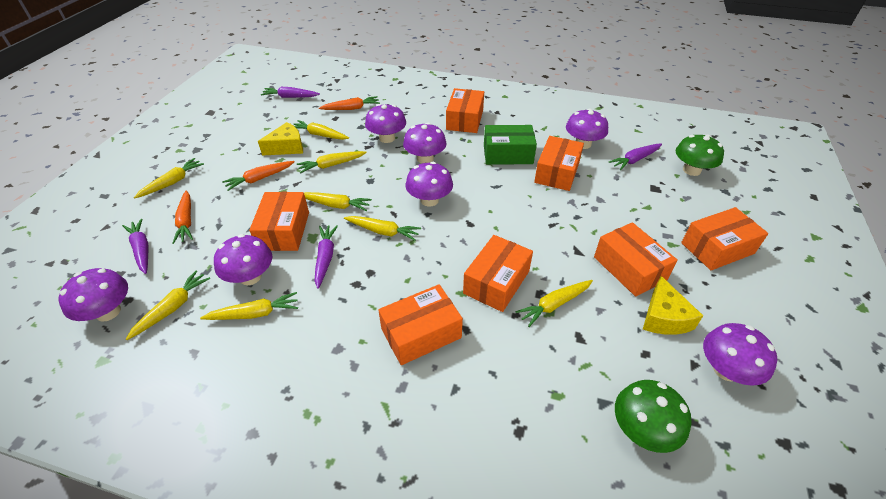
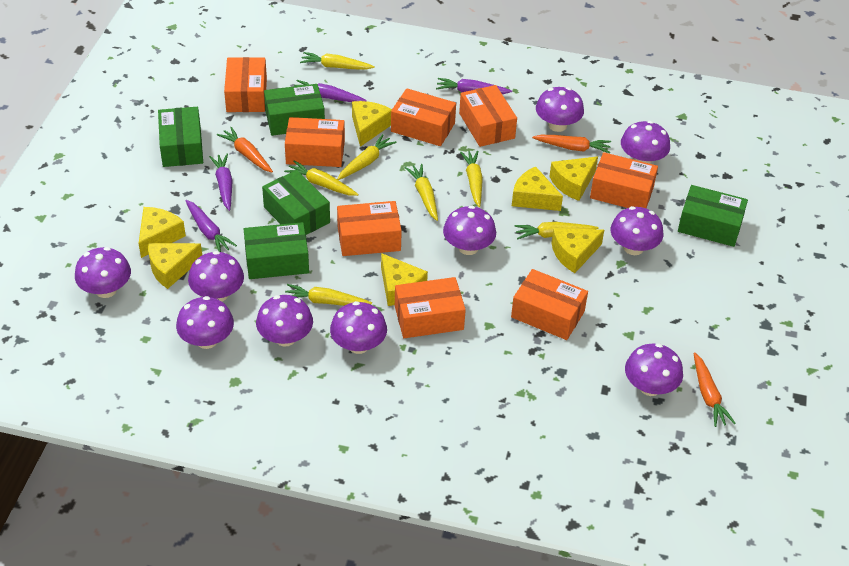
green box: 1 -> 5
green mushroom: 2 -> 0
orange box: 7 -> 8
purple mushroom: 7 -> 10
yellow carrot: 8 -> 7
yellow cheese: 2 -> 7

